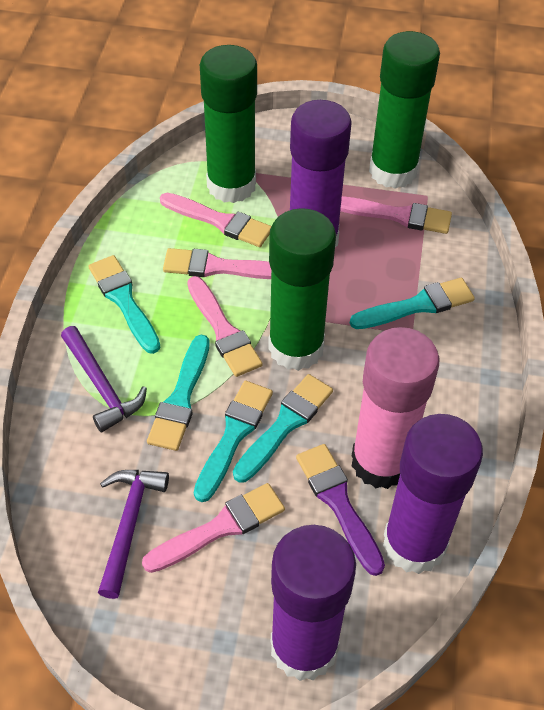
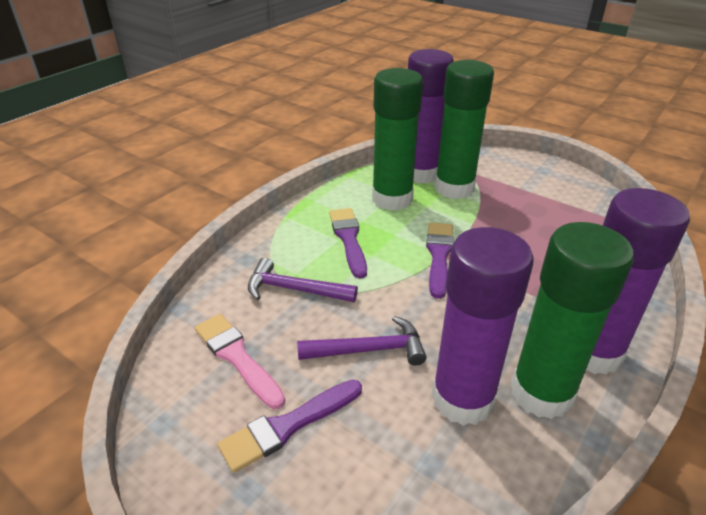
pink brush: 5 -> 1
pink glue stick: 1 -> 0
purple brush: 1 -> 3
turquoise brush: 5 -> 0

